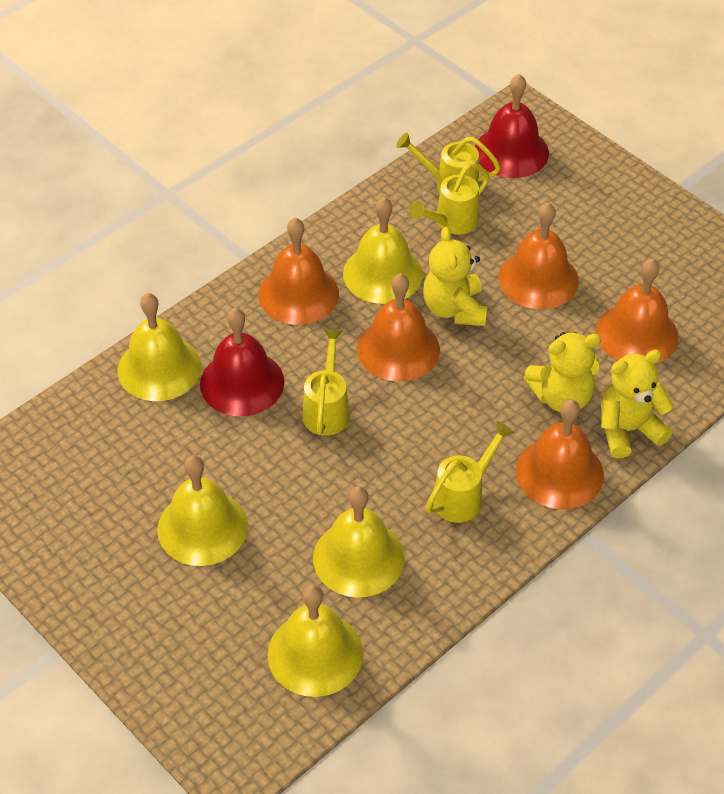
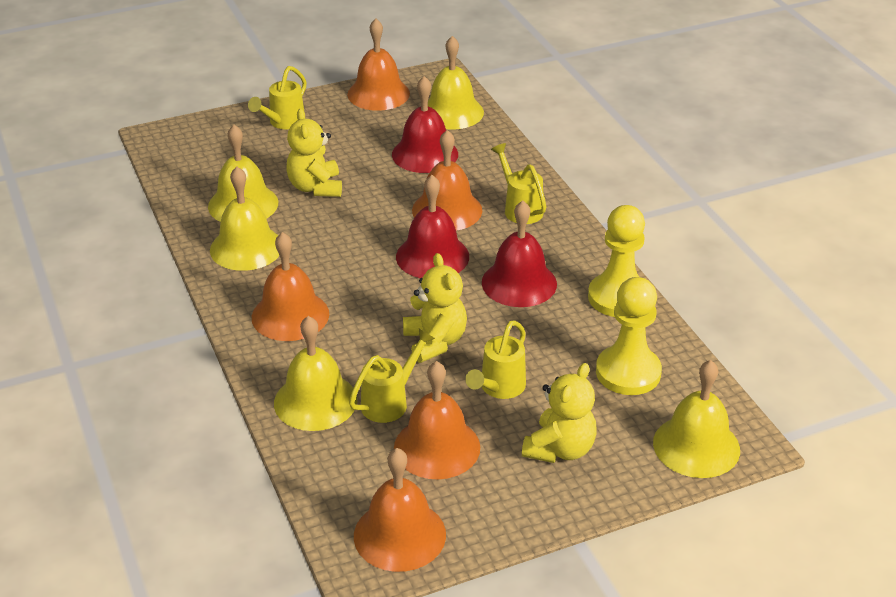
red bell: 2 -> 3
yellow pawn: 0 -> 2

